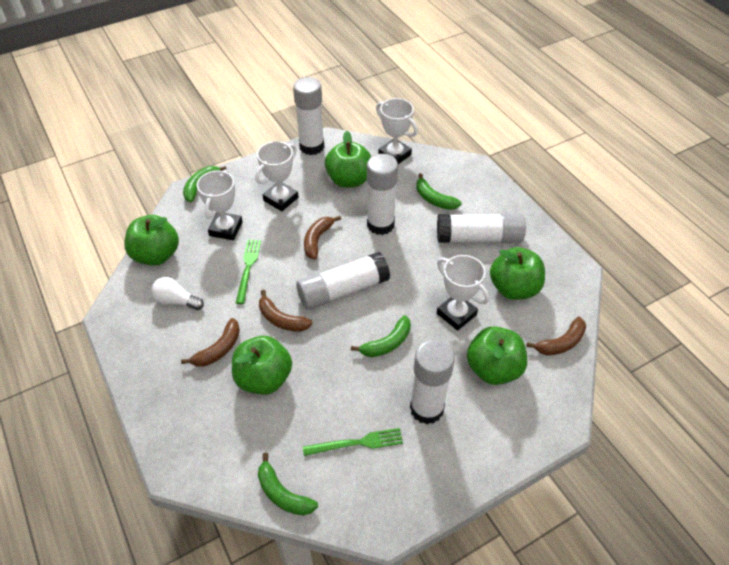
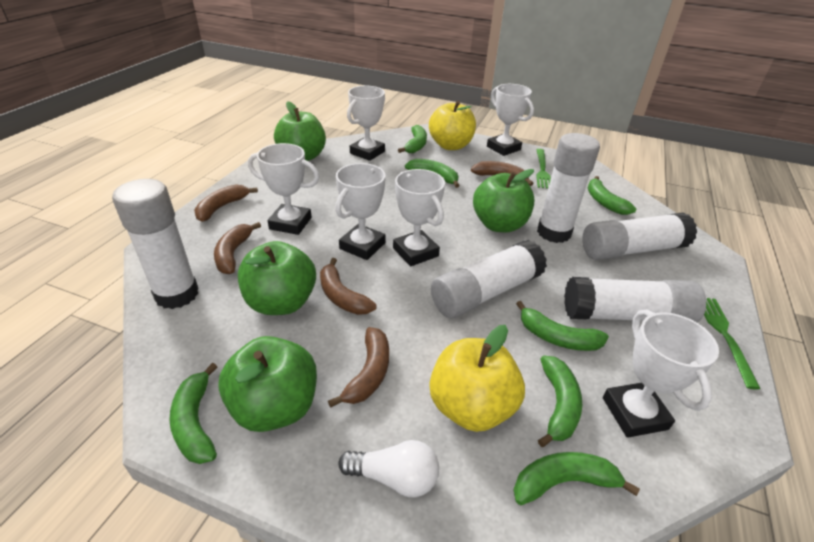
brown banana: 4 -> 5
green apple: 5 -> 4
green banana: 4 -> 7
white trophy: 4 -> 6
yellow apple: 0 -> 2

